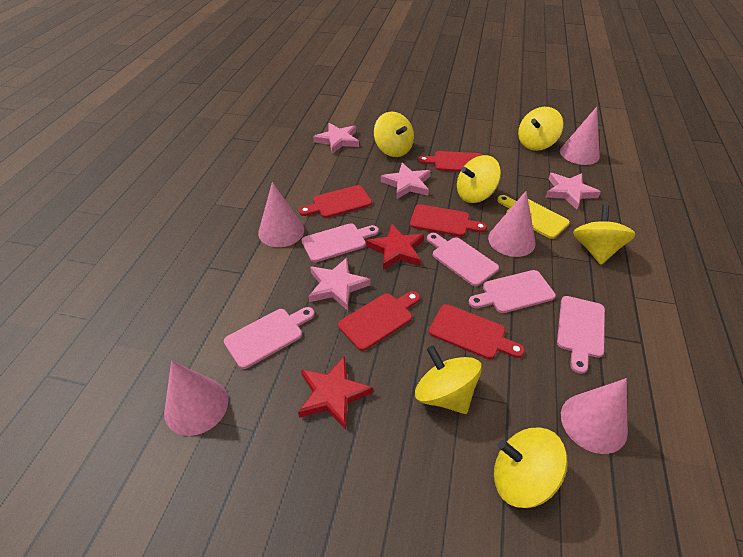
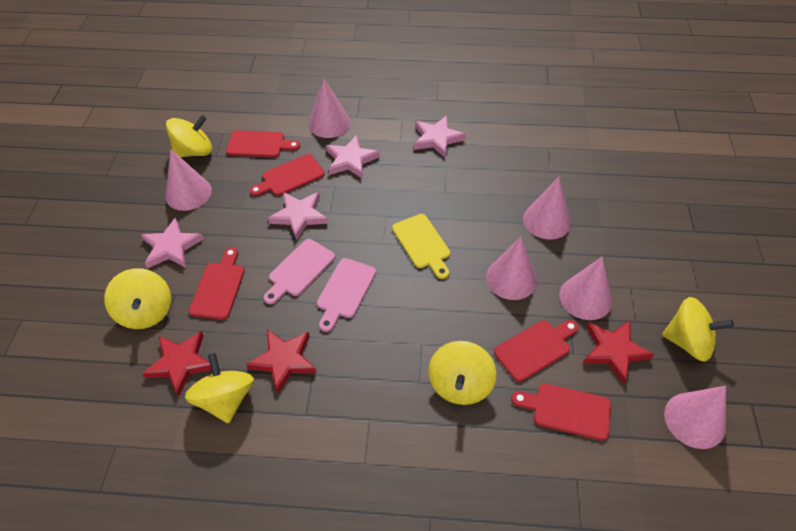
pink cone: 5 -> 6
pink cutting board: 5 -> 2
red star: 2 -> 3
yellow spinning top: 6 -> 5

